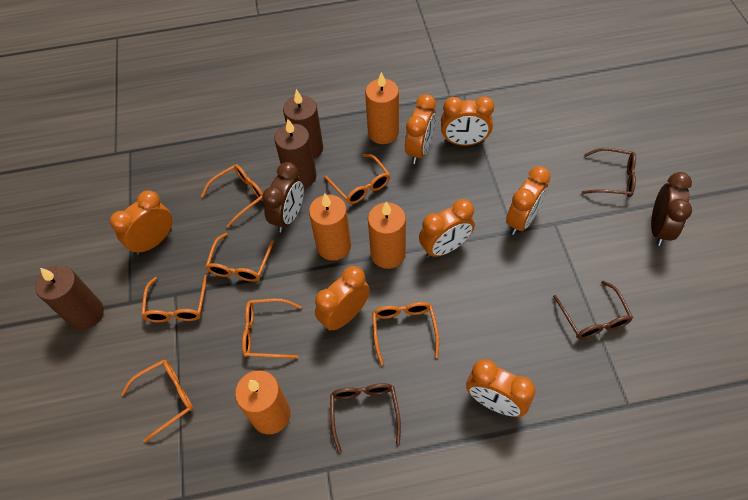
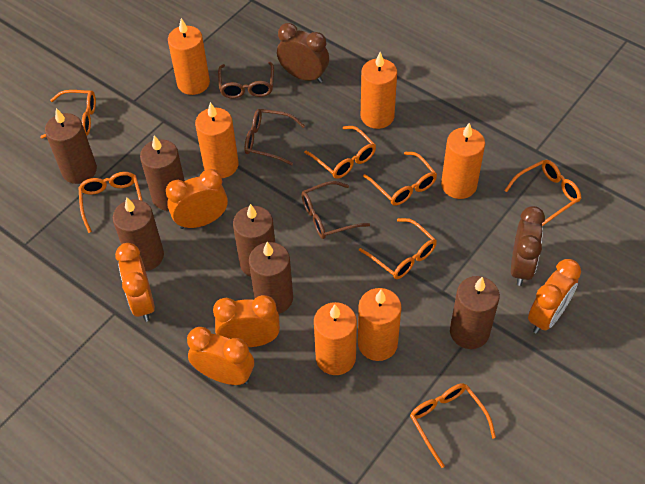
brown candle: 3 -> 6
orange candle: 4 -> 6
orange clock: 7 -> 5

